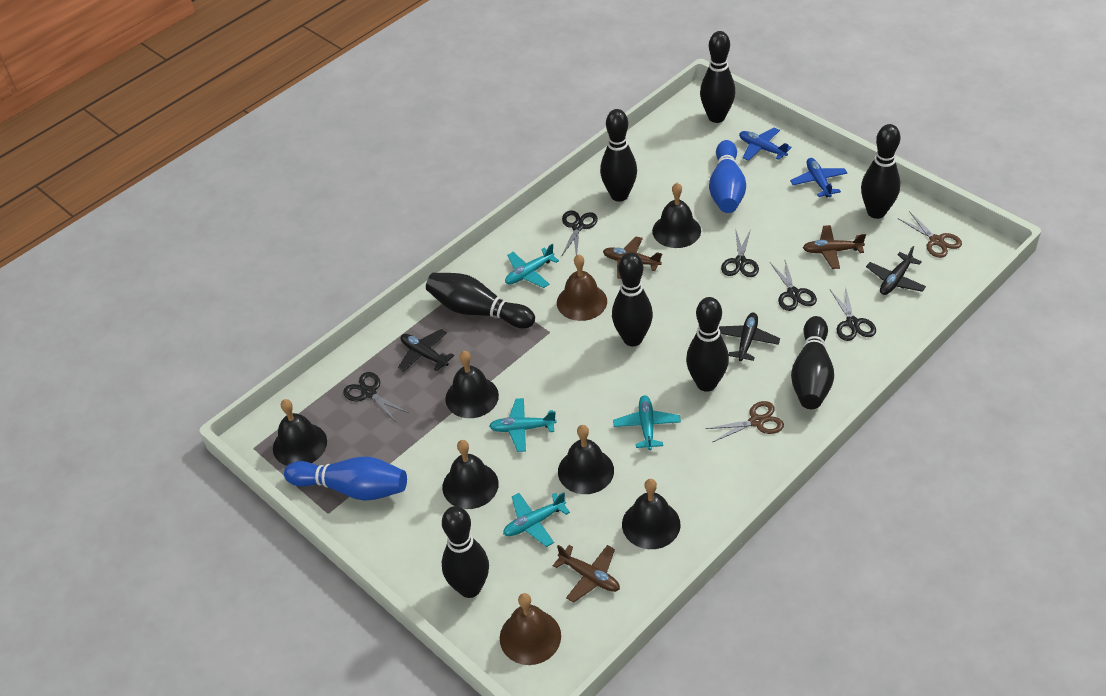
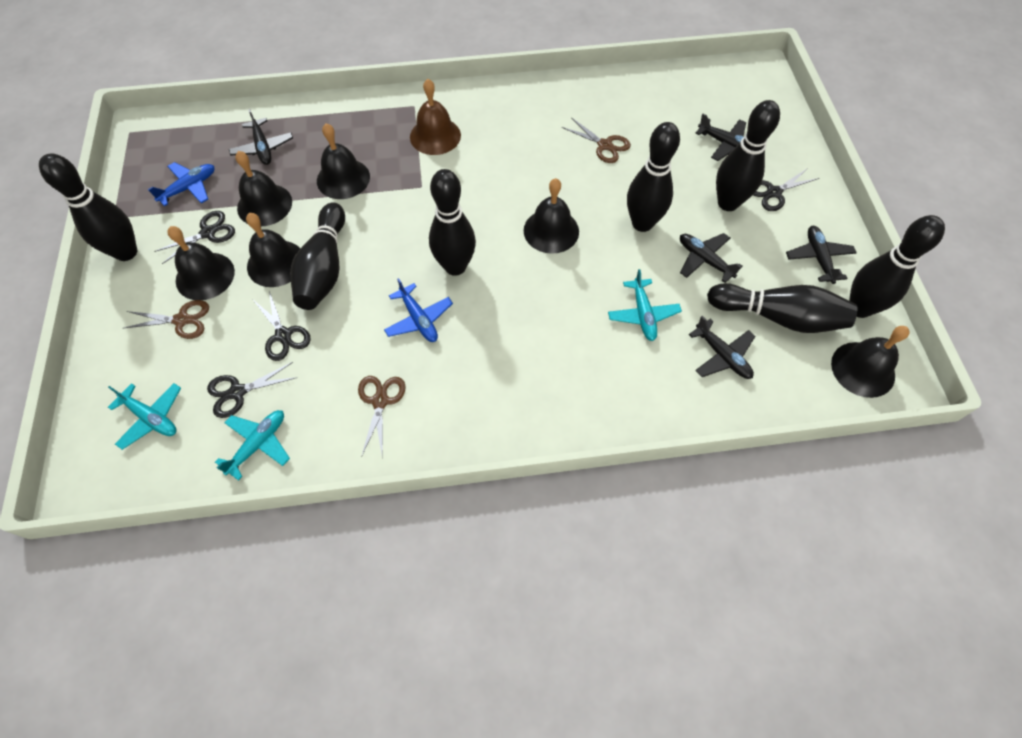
black bowling pin: 8 -> 7
black plane: 3 -> 5
black scissors: 5 -> 4
blue bowling pin: 2 -> 0
brown bell: 2 -> 1
brown plane: 3 -> 0
brown scissors: 2 -> 3
turquoise plane: 4 -> 3

